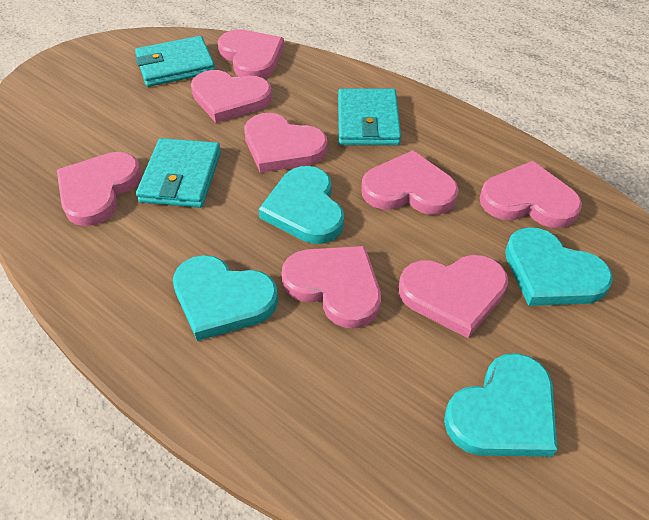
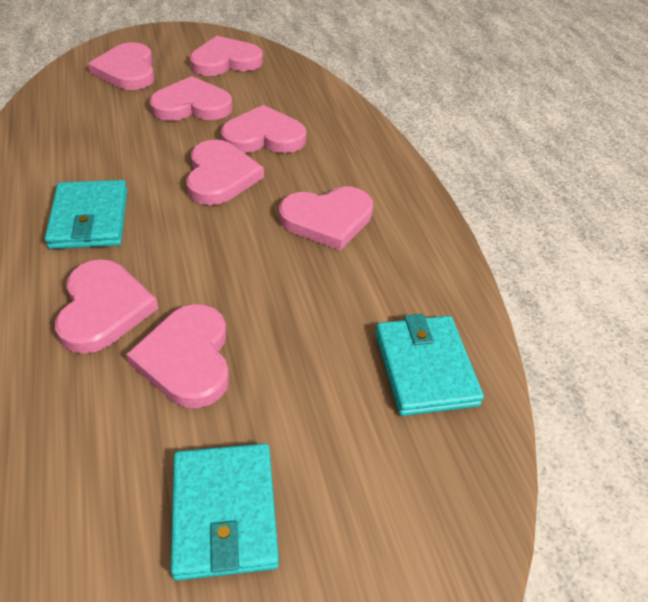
turquoise heart: 4 -> 0

